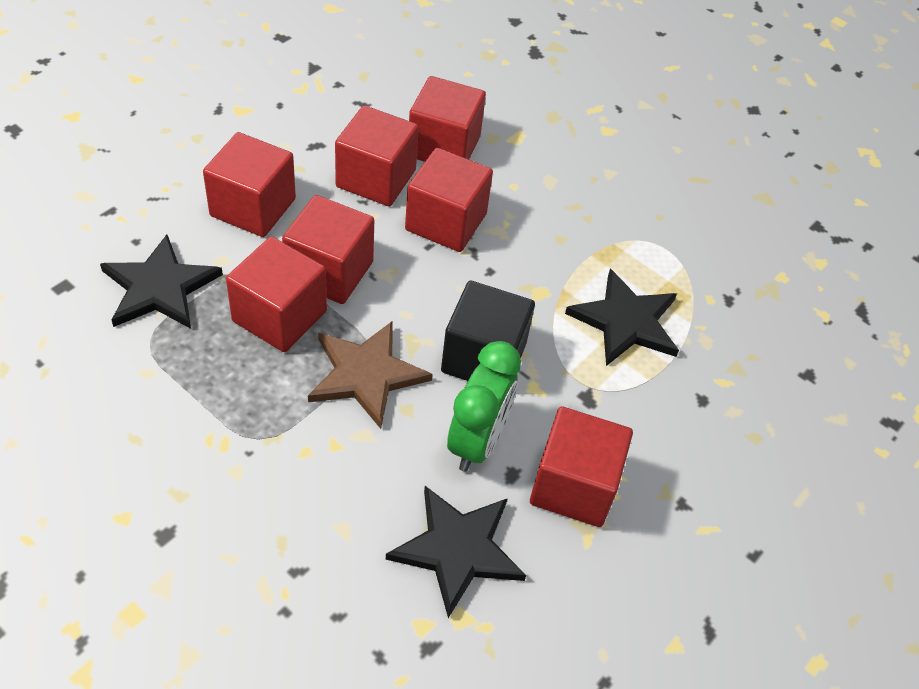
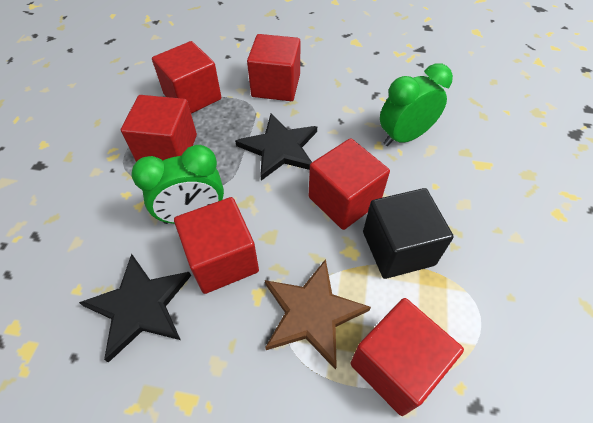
black star: 3 -> 2
green clock: 1 -> 2
red cube: 7 -> 6

